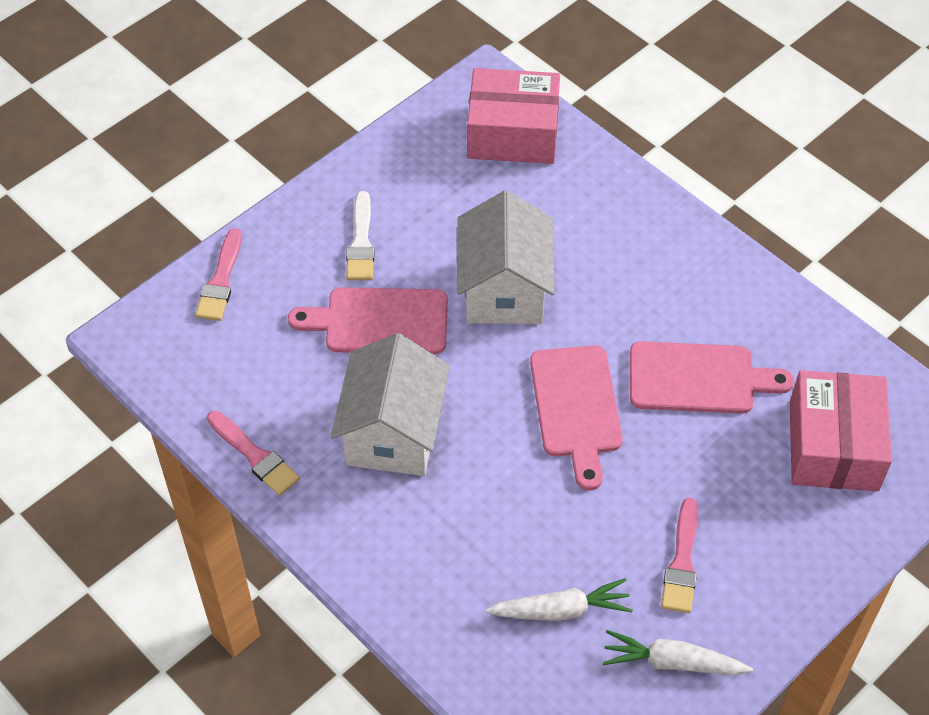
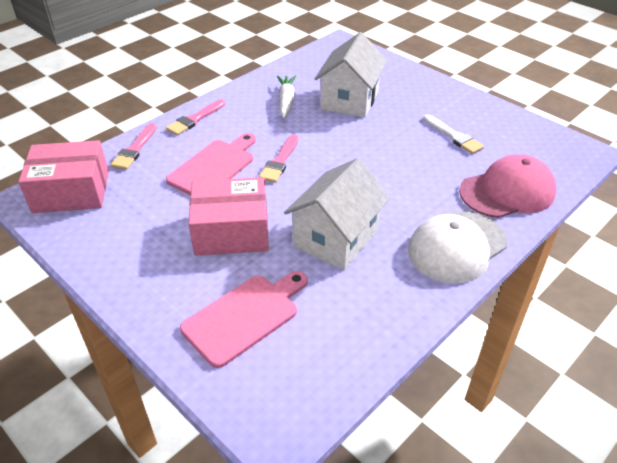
pink cap: 0 -> 1
pink cutting board: 3 -> 2
white cap: 0 -> 1
white carrot: 2 -> 1

